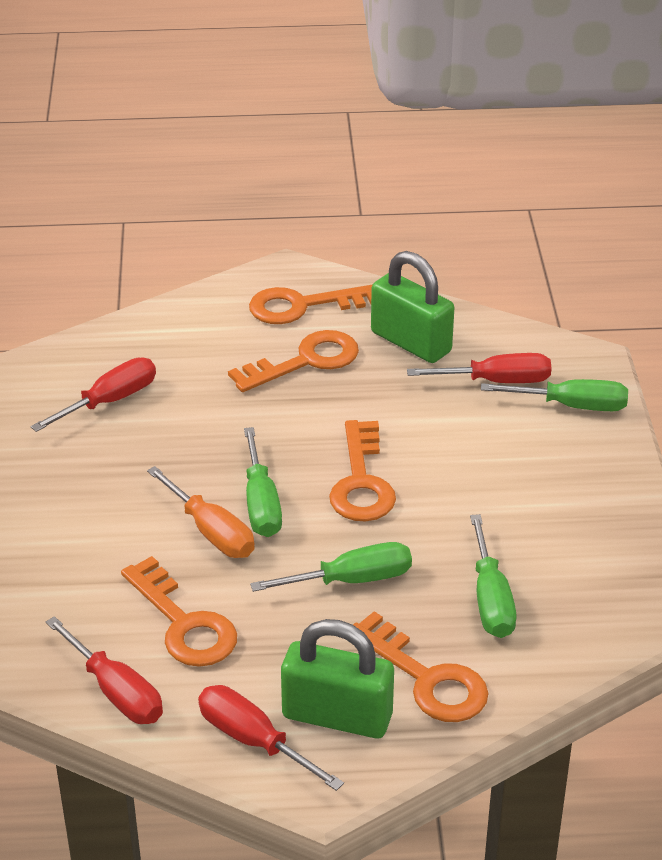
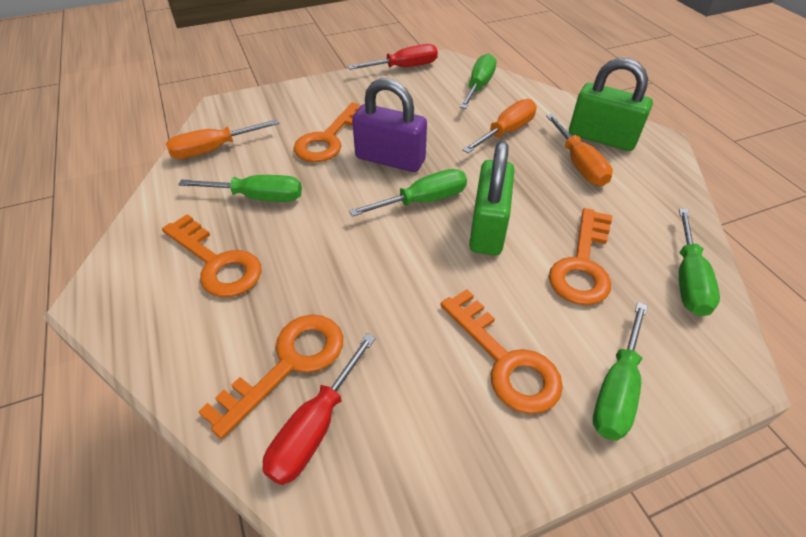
green screwdriver: 4 -> 5
orange screwdriver: 1 -> 3
purple padlock: 0 -> 1
red screwdriver: 4 -> 2

